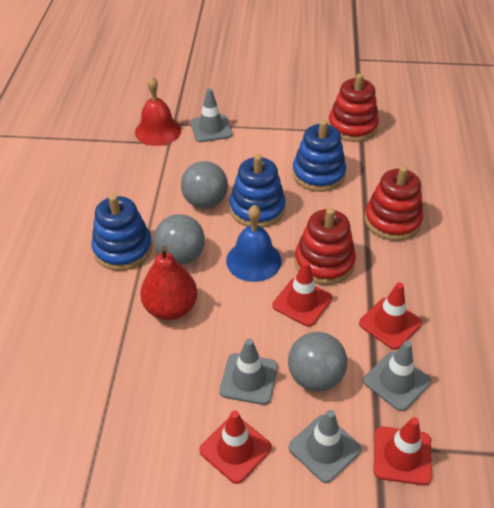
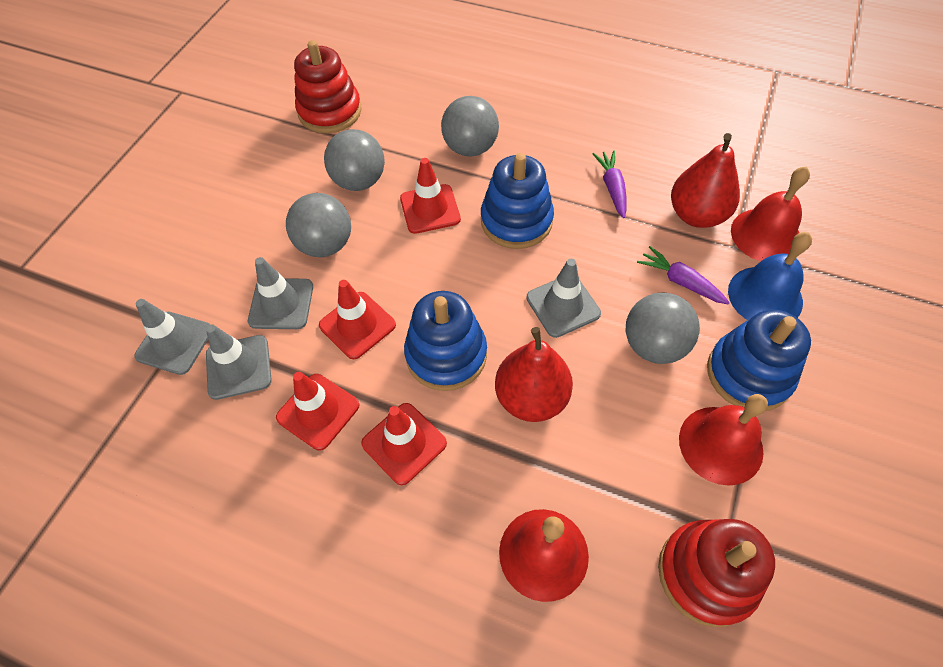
grey ball: 3 -> 4
purple carrot: 0 -> 2
red bell: 1 -> 3
red pear: 1 -> 2
red stacking toy: 3 -> 2

